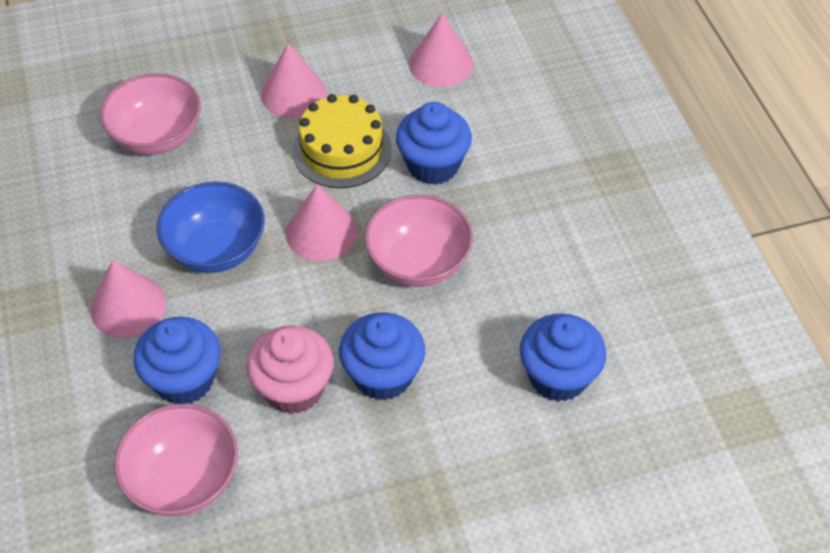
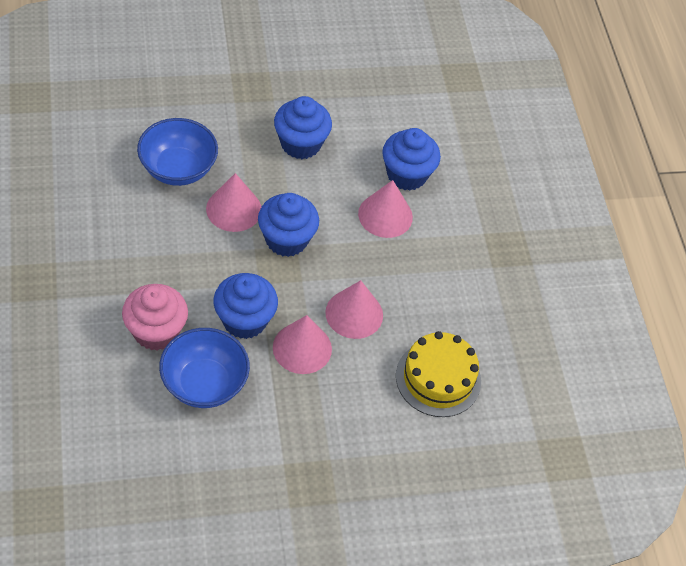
blue bowl: 1 -> 2
pink bowl: 3 -> 0

